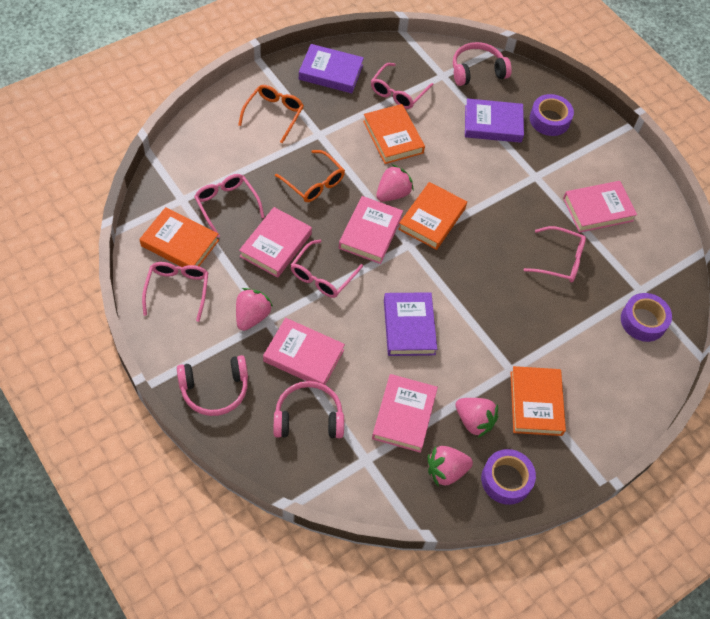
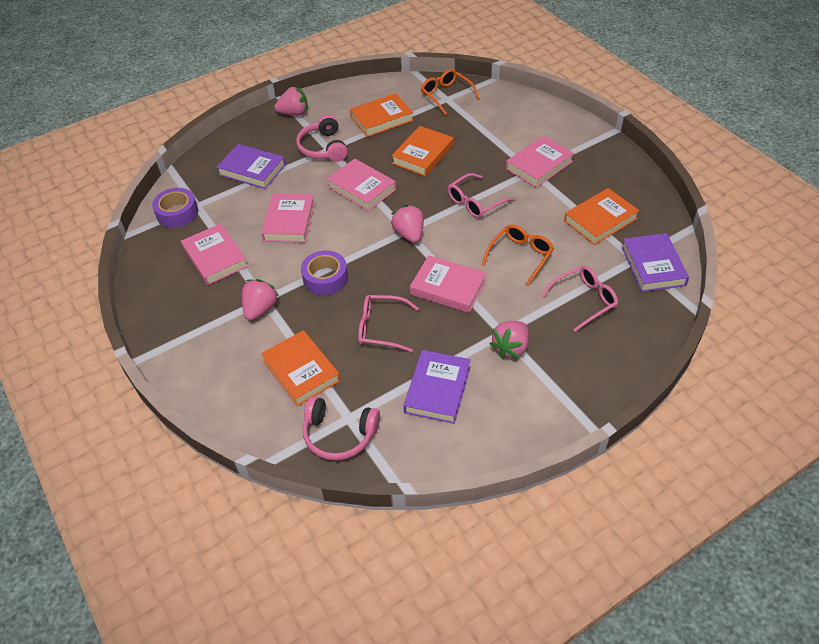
pink glasses: 5 -> 3
pink headphones: 3 -> 2
purple tape: 3 -> 2

